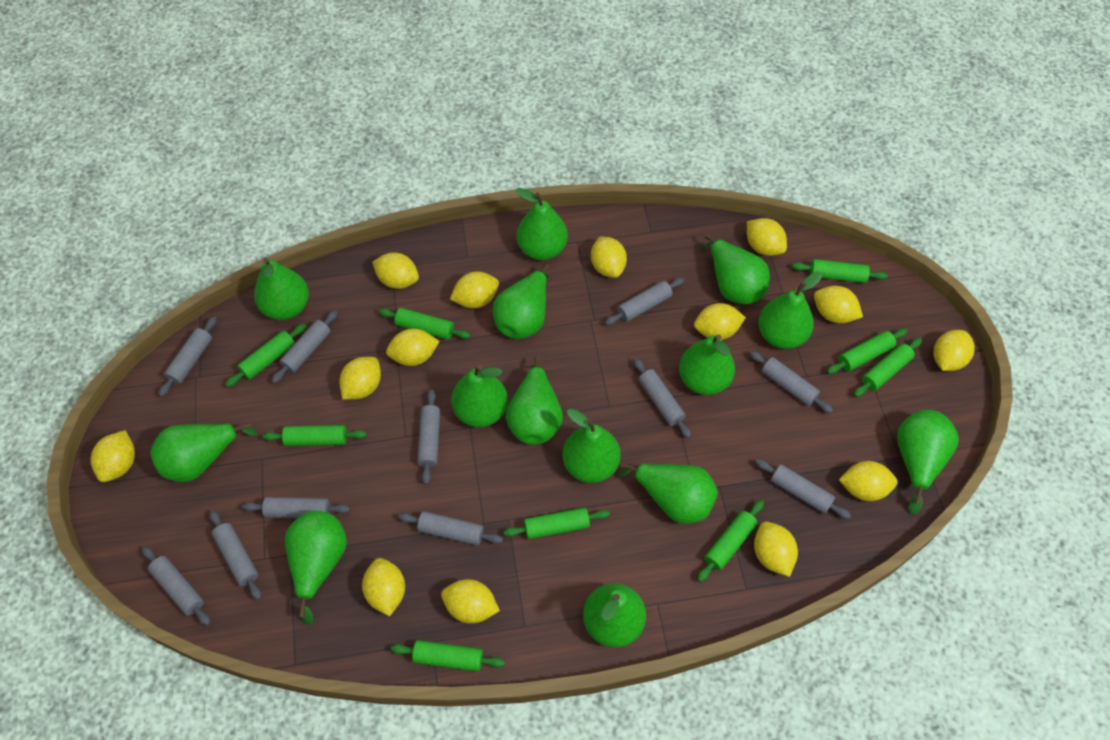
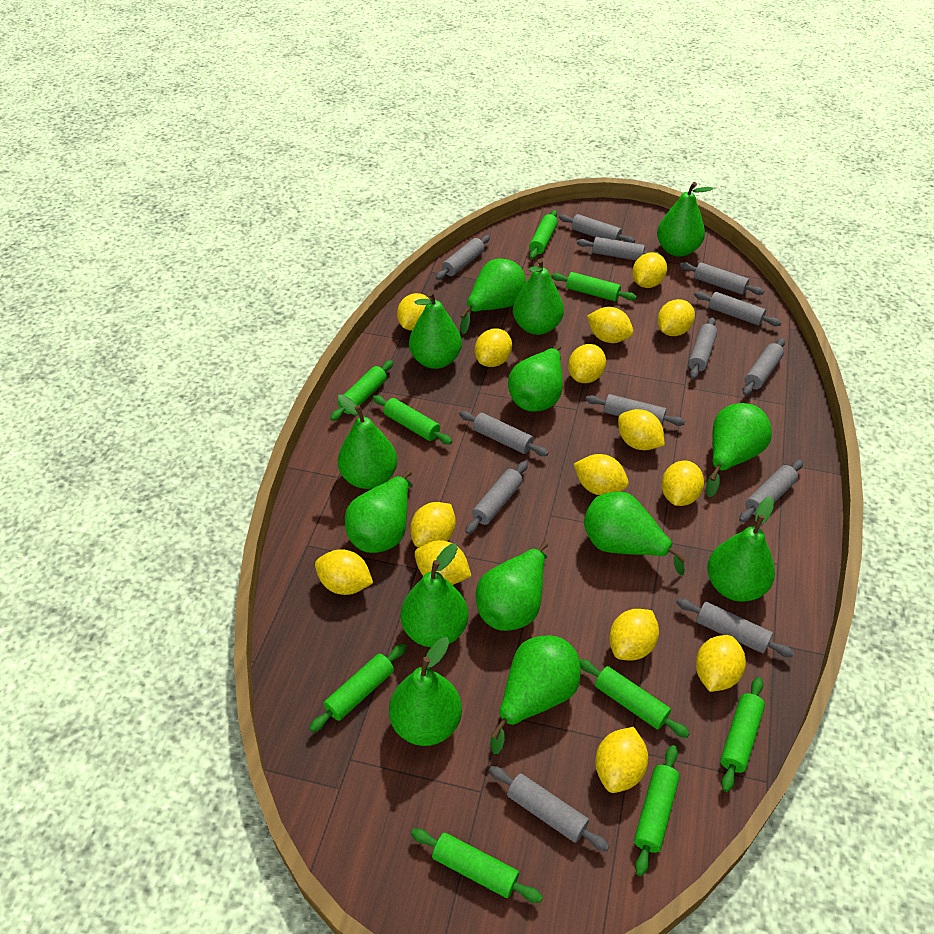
grey rolling pin: 11 -> 13
yellow lemon: 14 -> 15

